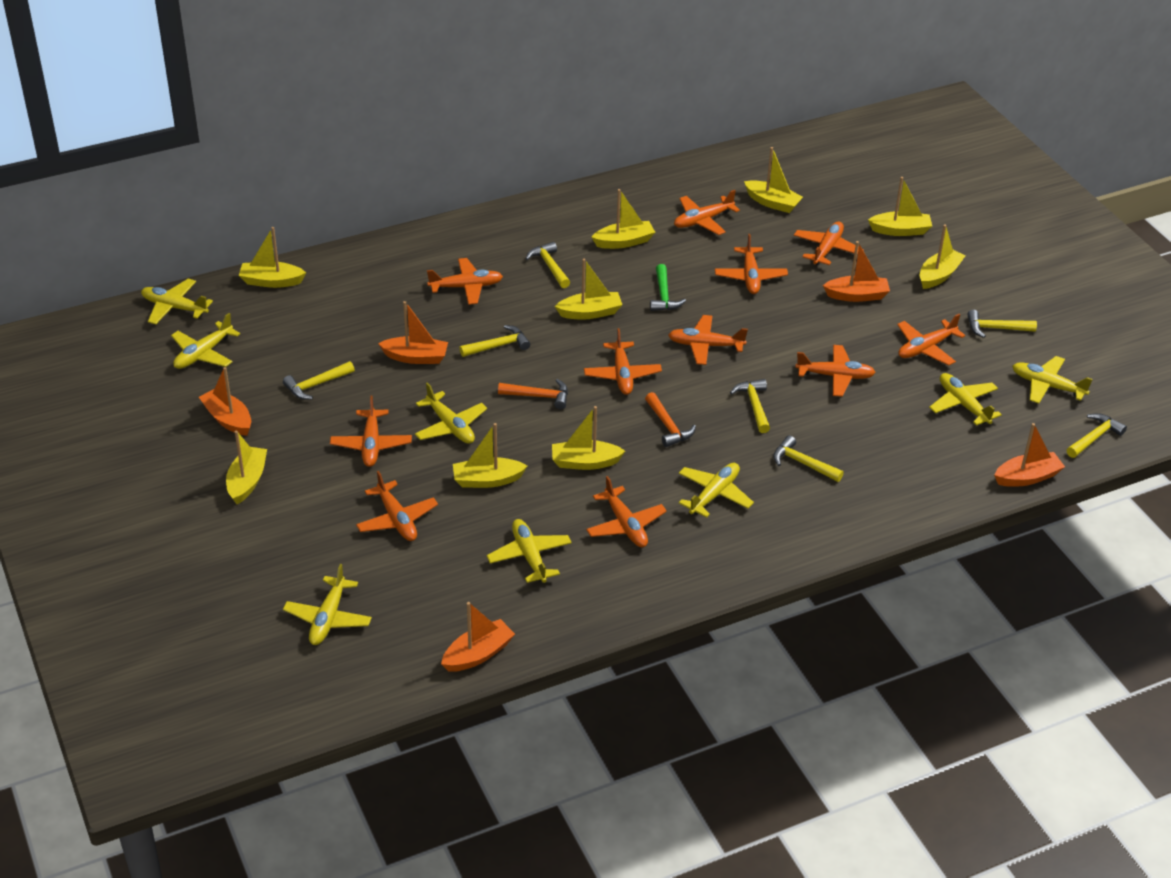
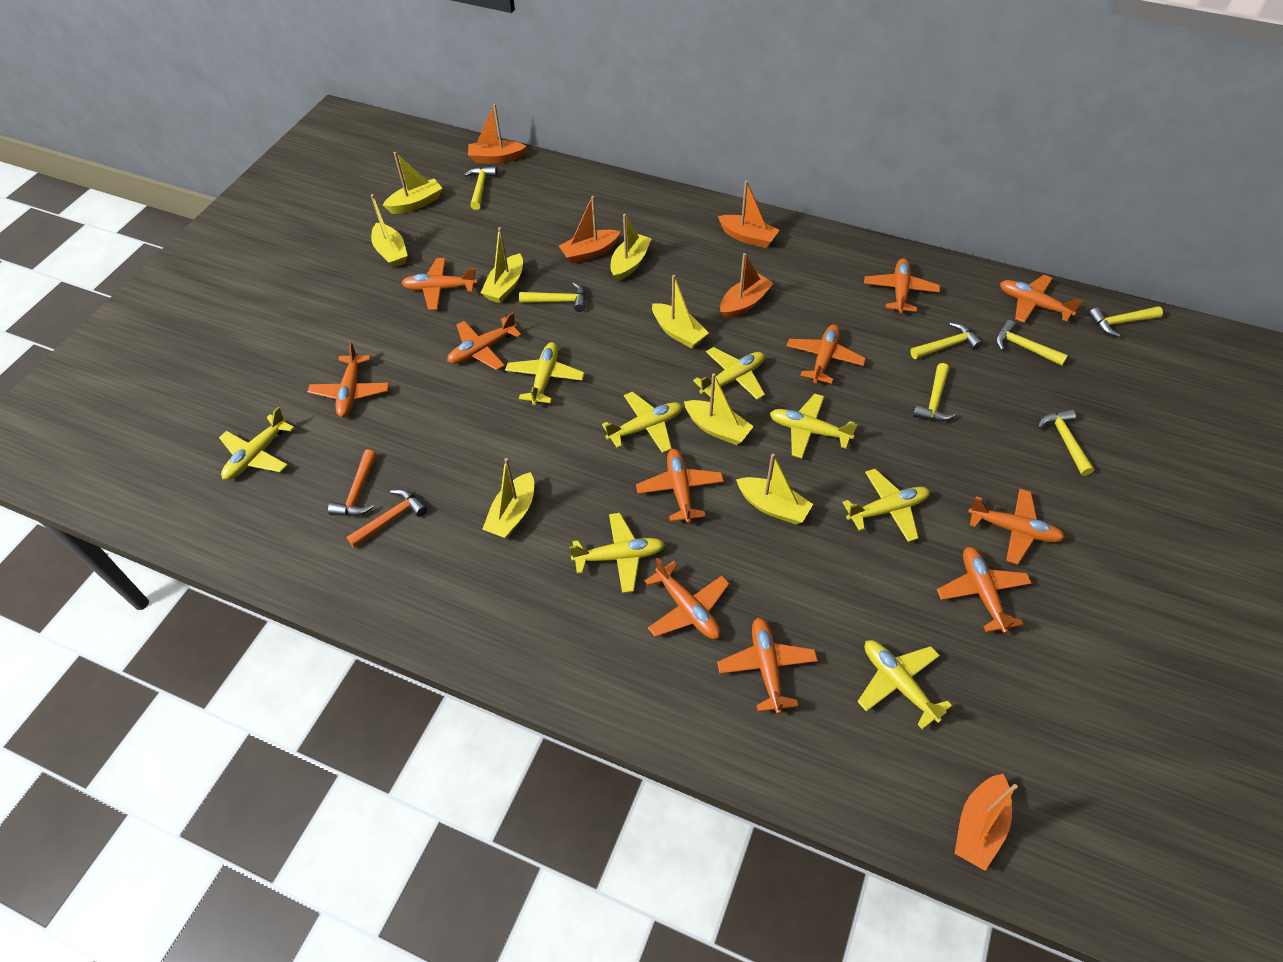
green hammer: 1 -> 0
yellow boat: 9 -> 8

